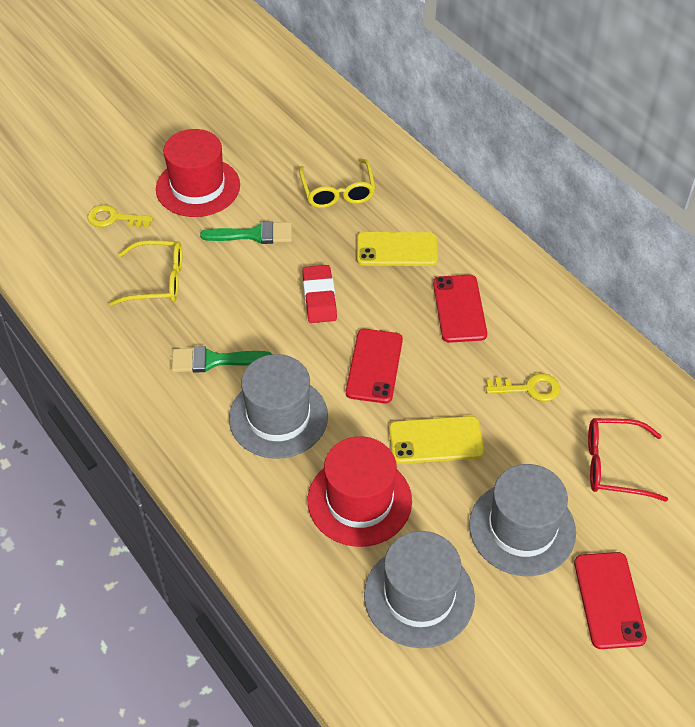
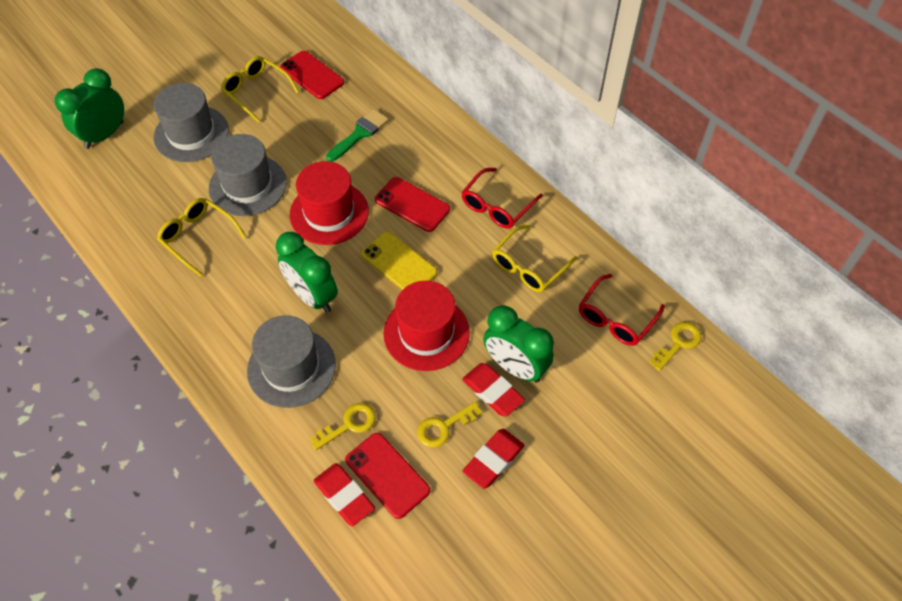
green brush: 2 -> 1
green clock: 0 -> 3
red eraser: 1 -> 3
red glasses: 1 -> 2
yellow glasses: 2 -> 3
yellow key: 2 -> 3
yellow phone: 2 -> 1

